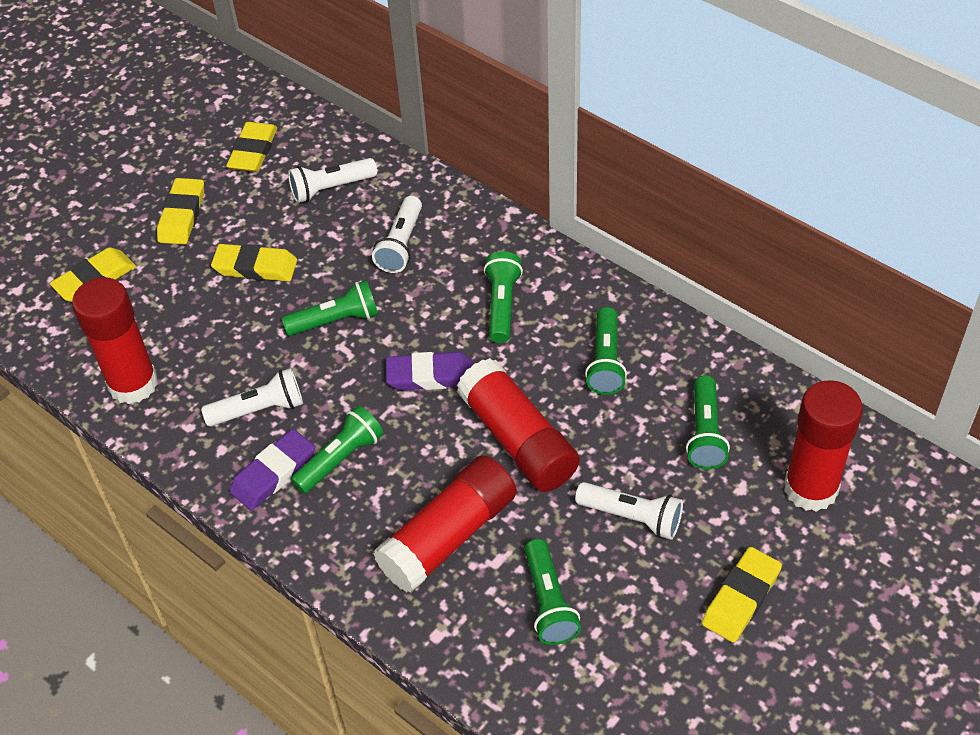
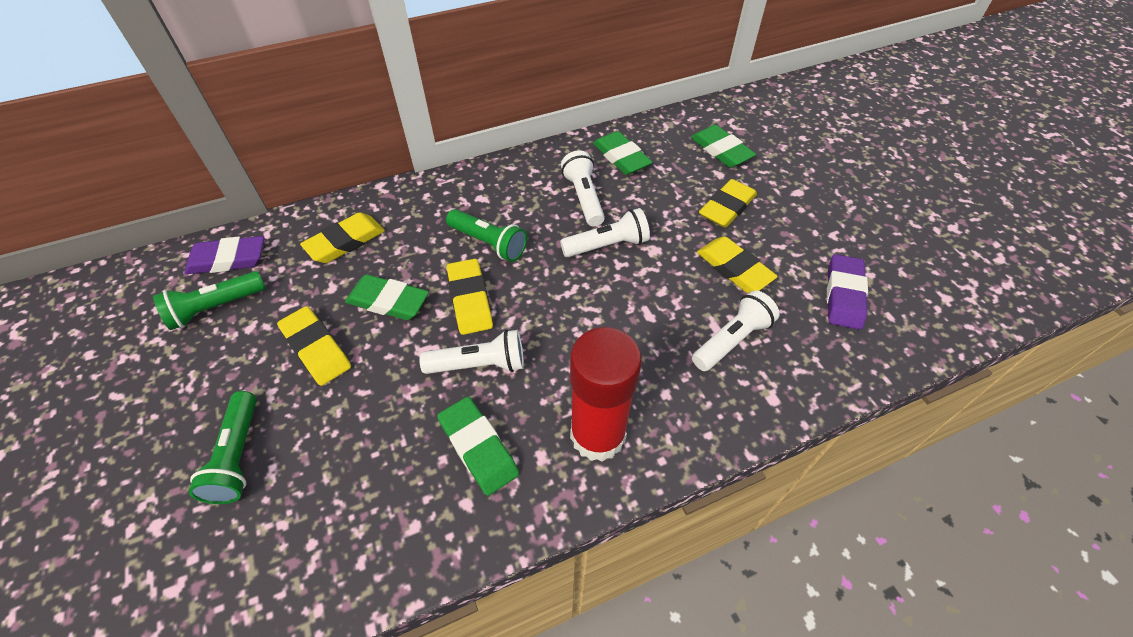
green eraser: 0 -> 4
green flashlight: 6 -> 3
red glue stick: 4 -> 1

